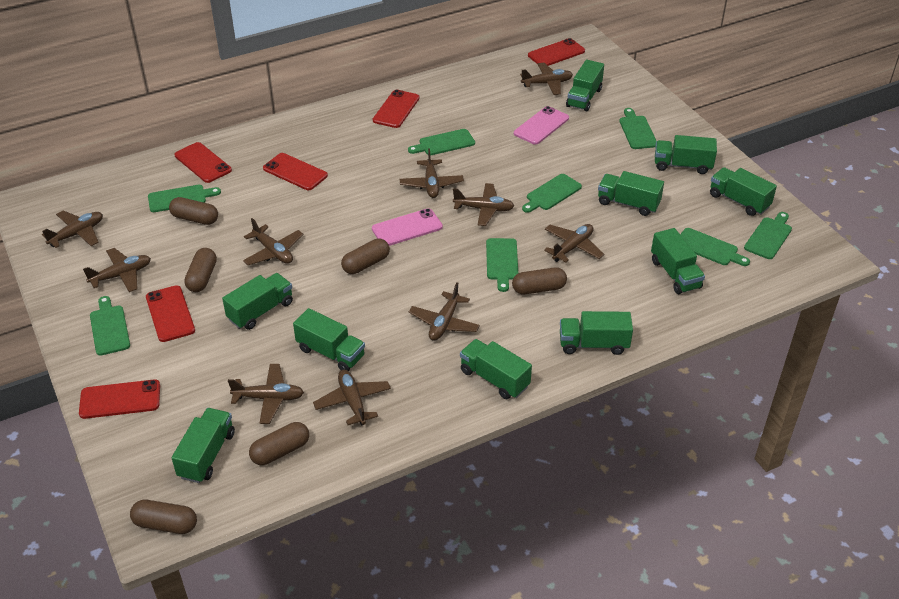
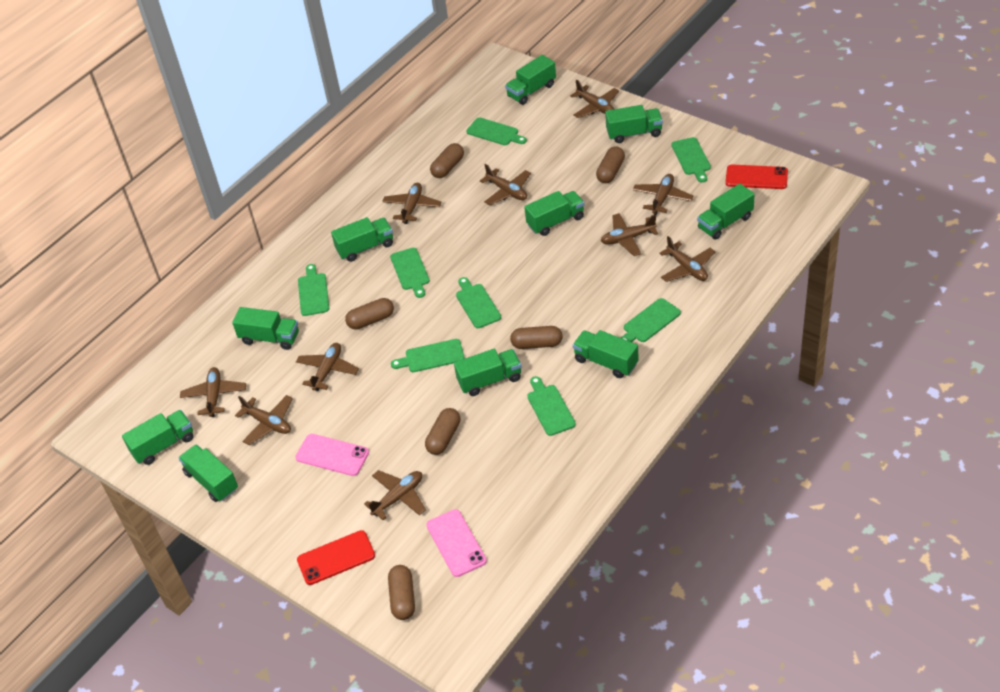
red phone: 6 -> 2

